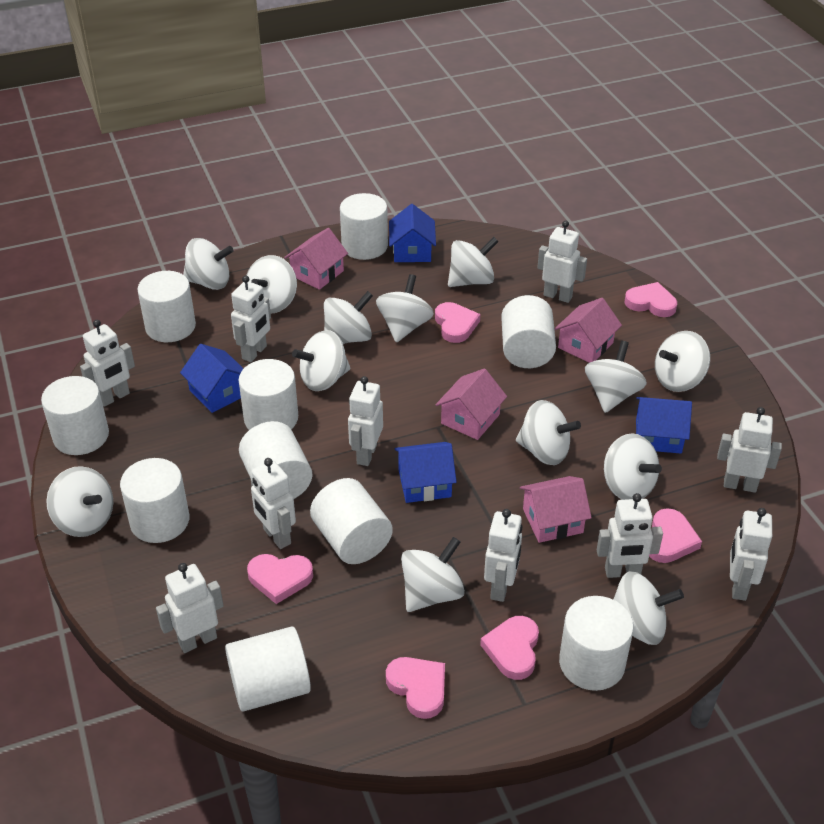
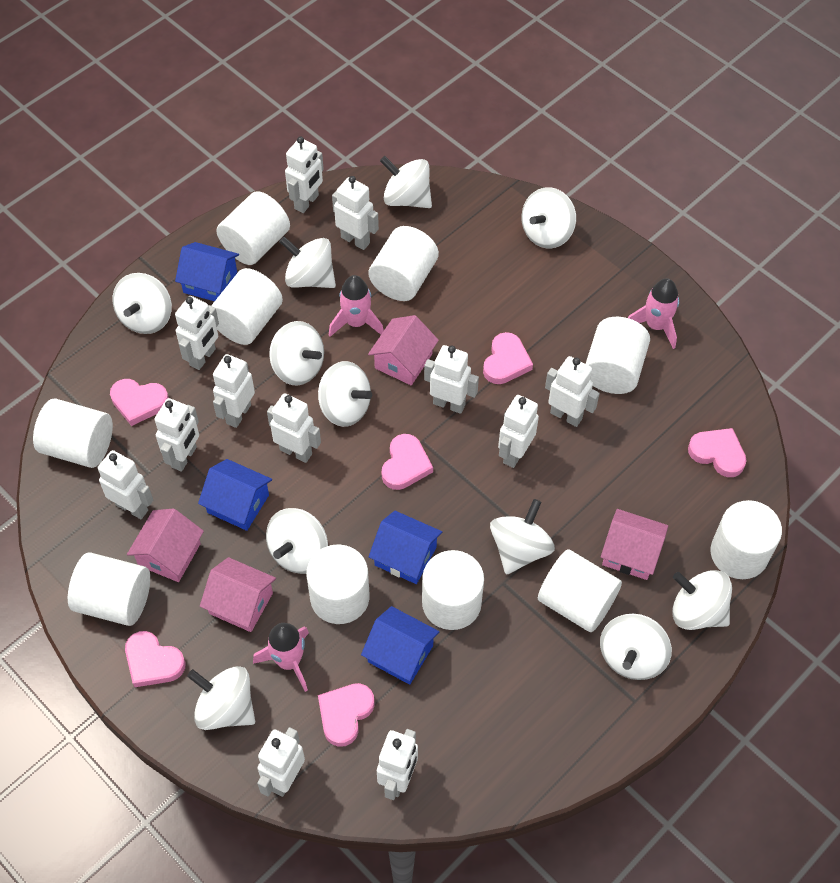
pink rocket: 0 -> 3
white robot: 10 -> 12
white spinning top: 13 -> 11

